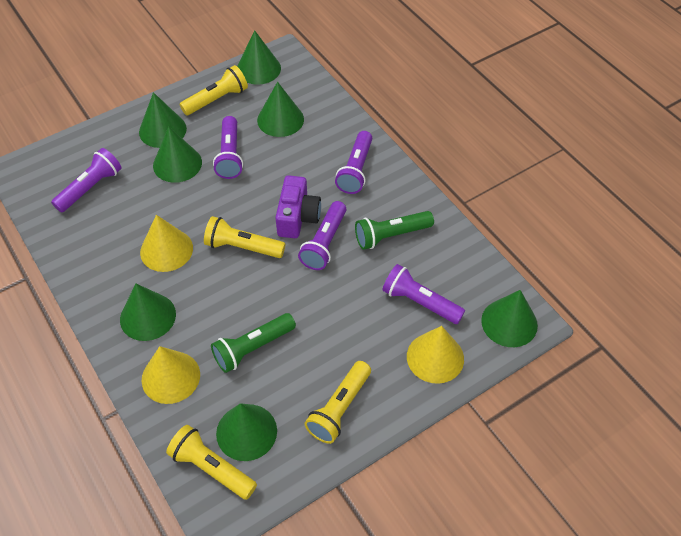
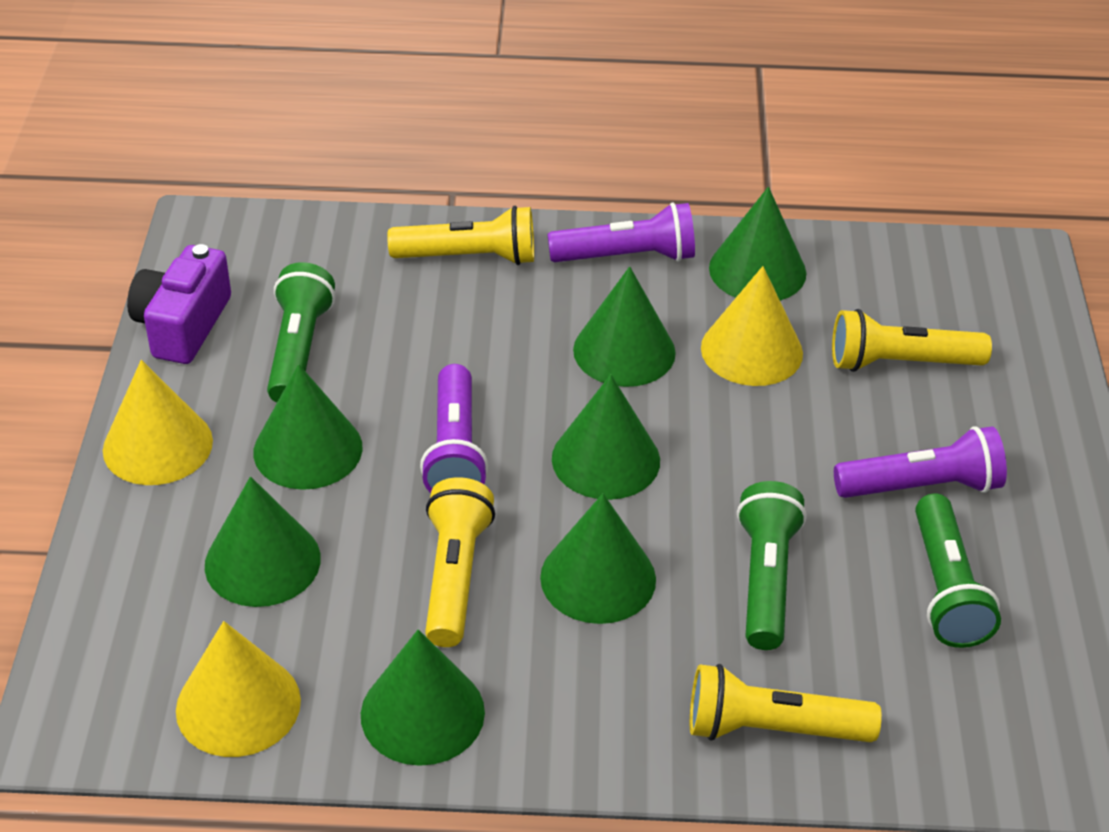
green flashlight: 2 -> 3
purple flashlight: 5 -> 3

